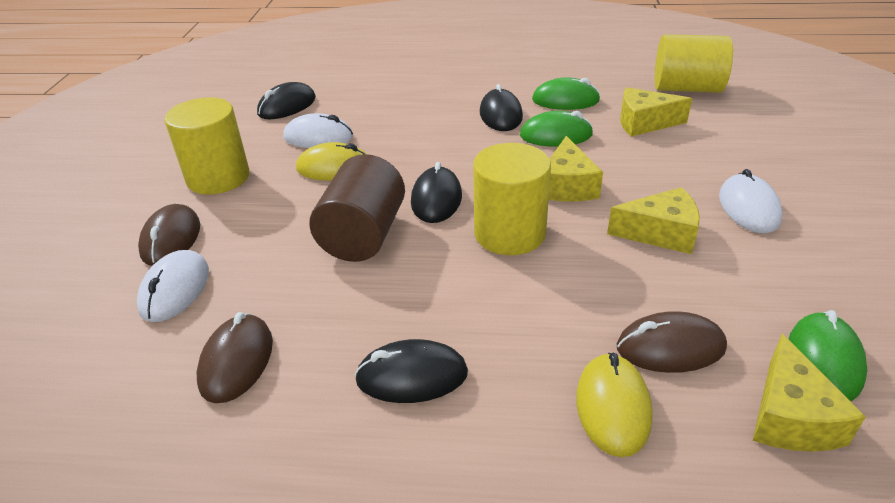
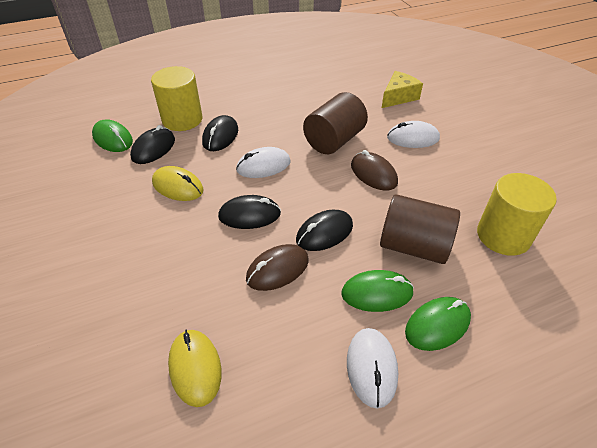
brown cylinder: 1 -> 2
brown mouse: 3 -> 2
yellow cheese: 4 -> 1
yellow cylinder: 3 -> 2

